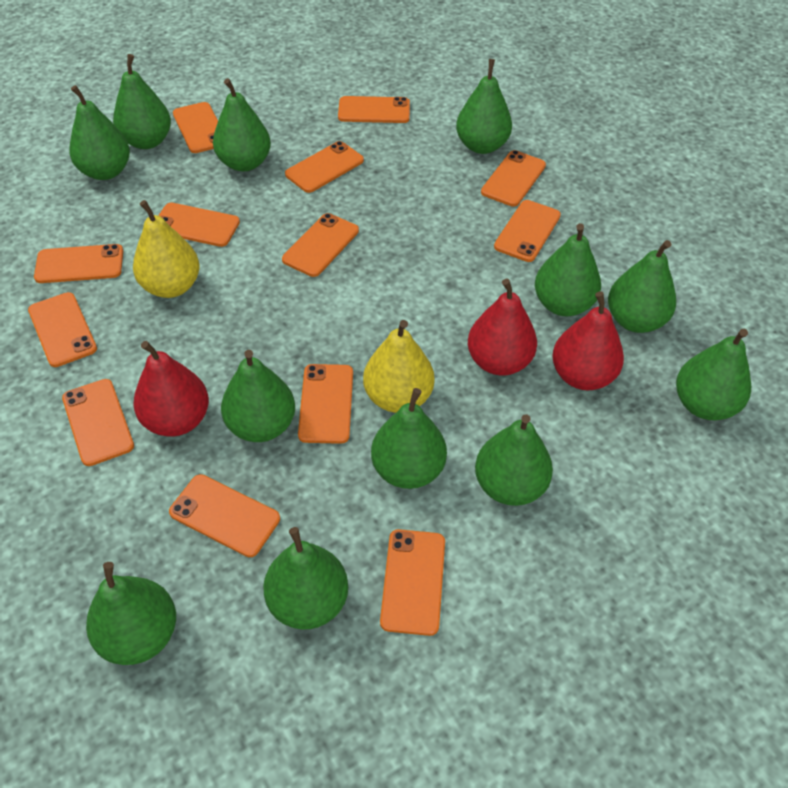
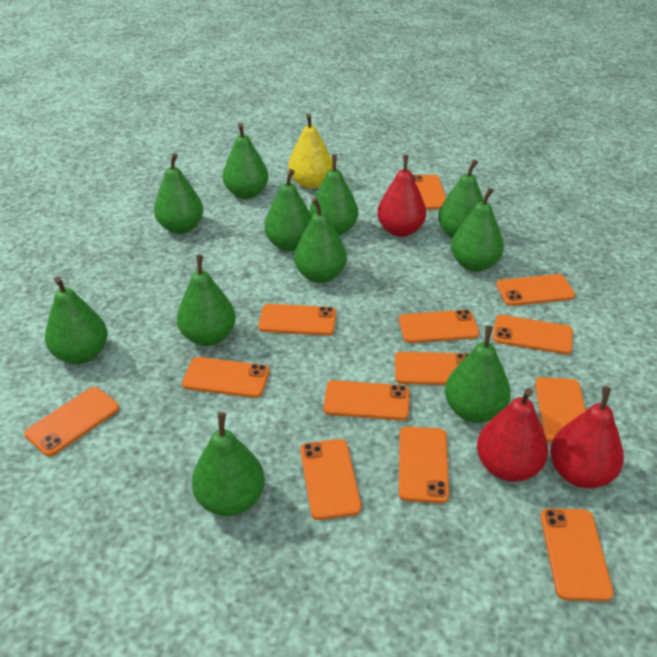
green pear: 12 -> 11
yellow pear: 2 -> 1

